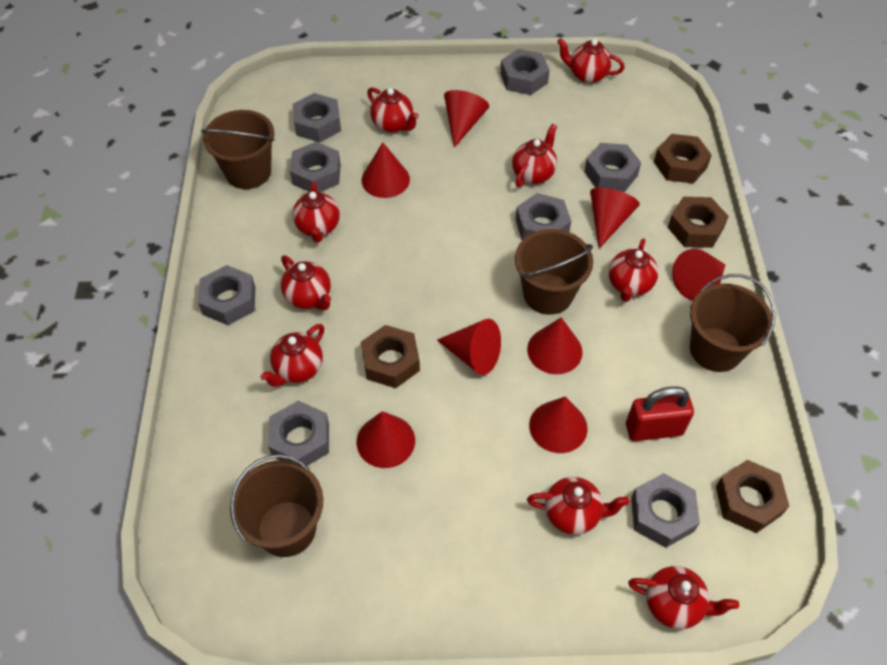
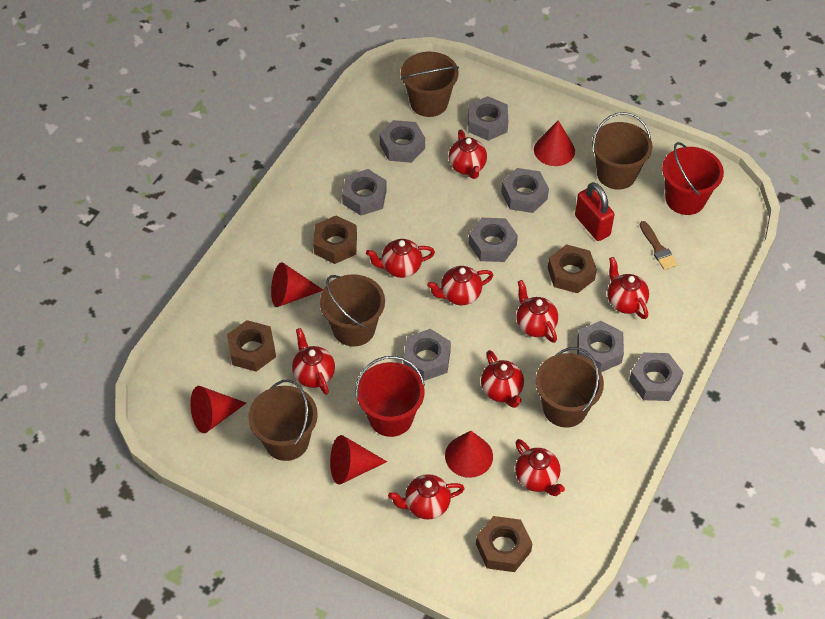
brown brush: 0 -> 1
brown bucket: 4 -> 5
red bucket: 0 -> 2
red cone: 8 -> 5

